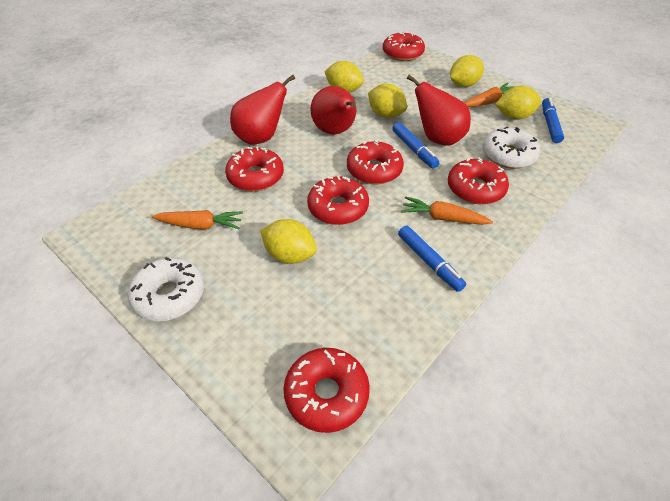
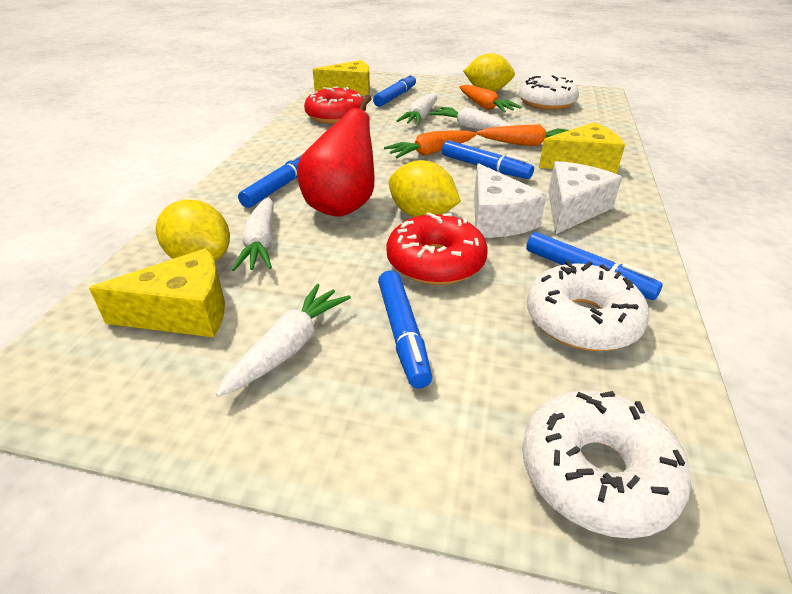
blue marker: 3 -> 5
red donut: 6 -> 2
red pear: 3 -> 1
white carrot: 0 -> 4
white cheese: 0 -> 2
white donut: 2 -> 3
yellow cheese: 0 -> 3
yellow lemon: 5 -> 3

